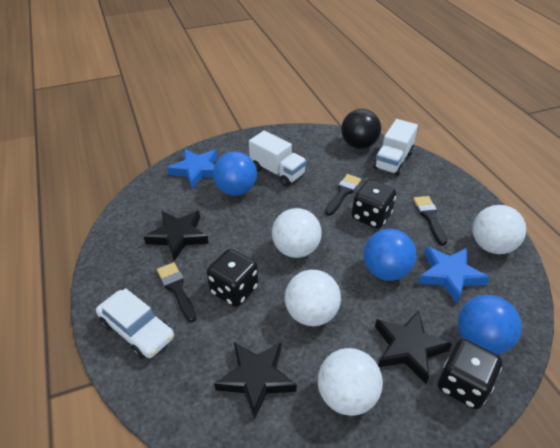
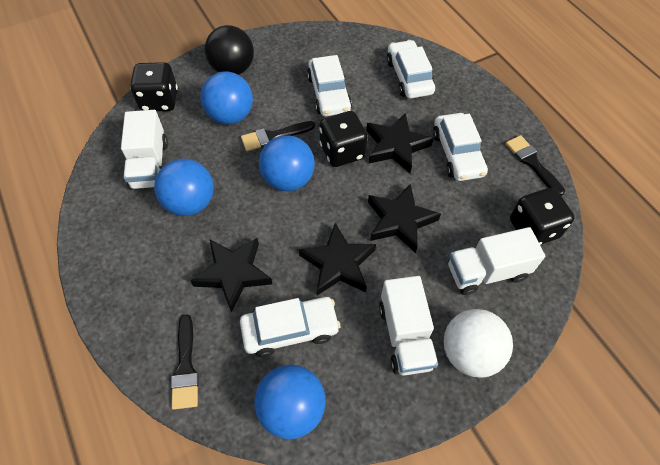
black star: 3 -> 4
blue ball: 3 -> 4
blue star: 2 -> 0
white ball: 4 -> 1
white car: 1 -> 4
white truck: 2 -> 3

